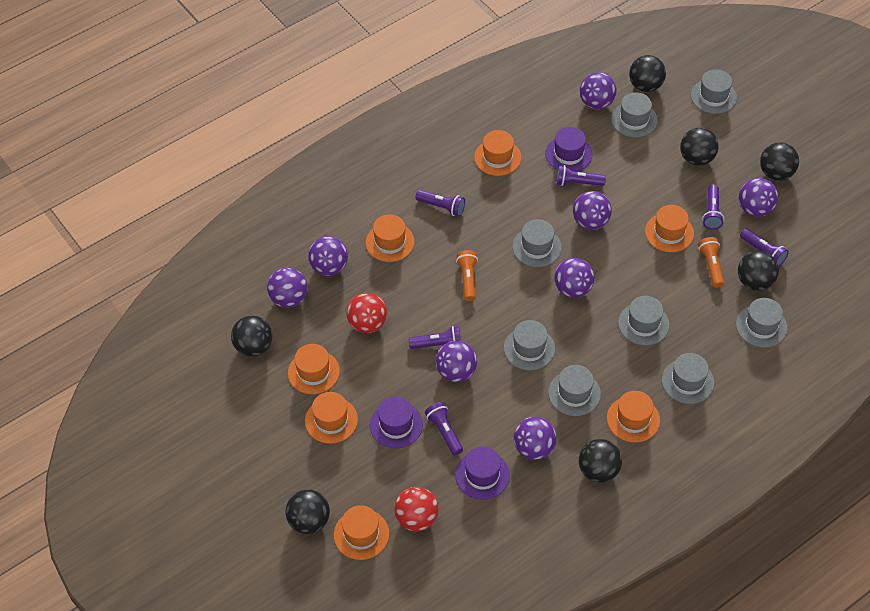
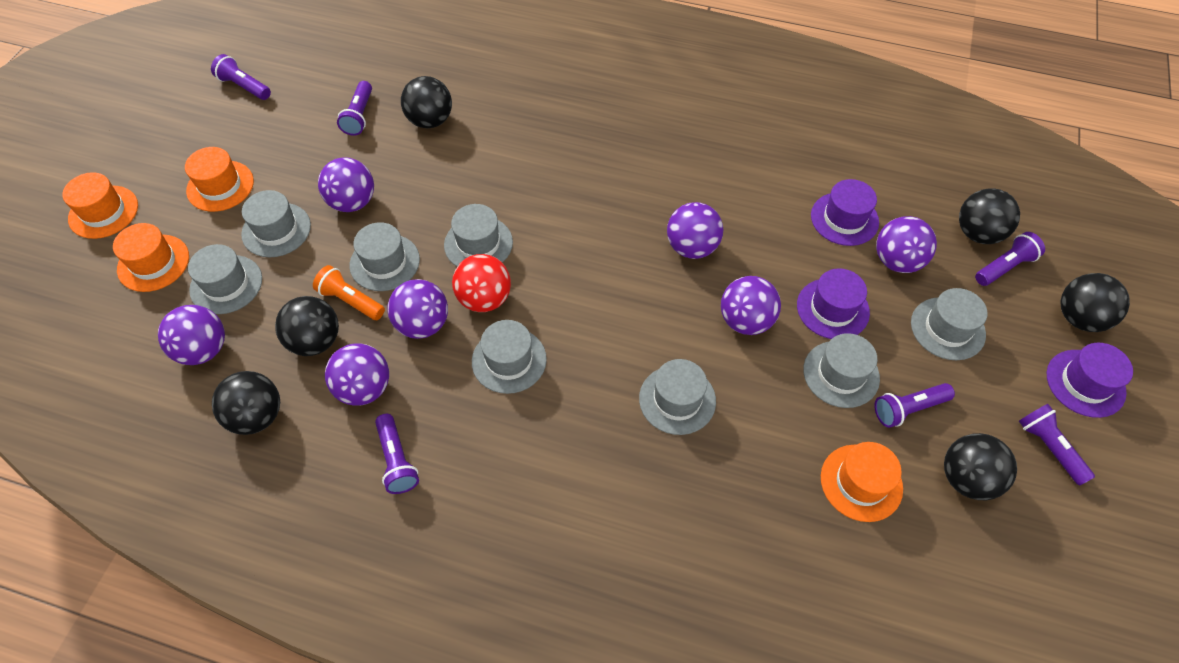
black ball: 7 -> 6
orange flashlight: 2 -> 1
orange hat: 7 -> 4
purple ball: 8 -> 7
red ball: 2 -> 1

